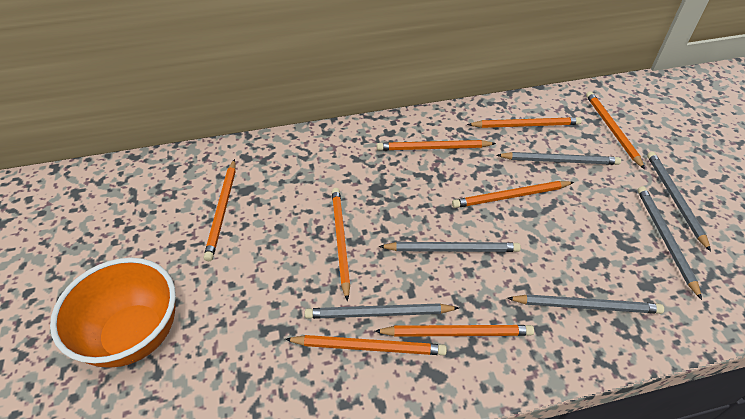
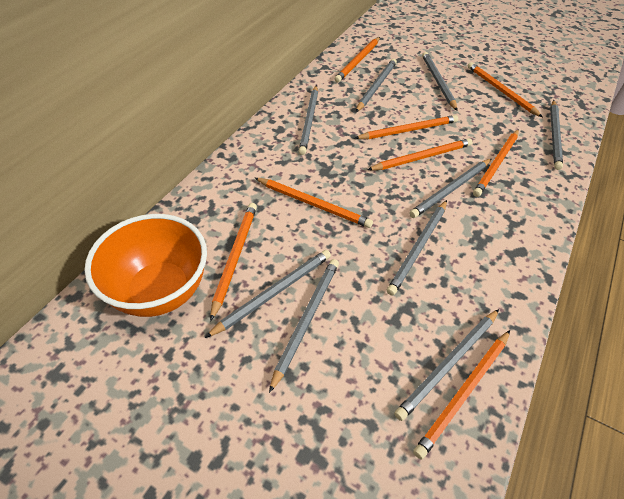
grey pencil: 6 -> 9

